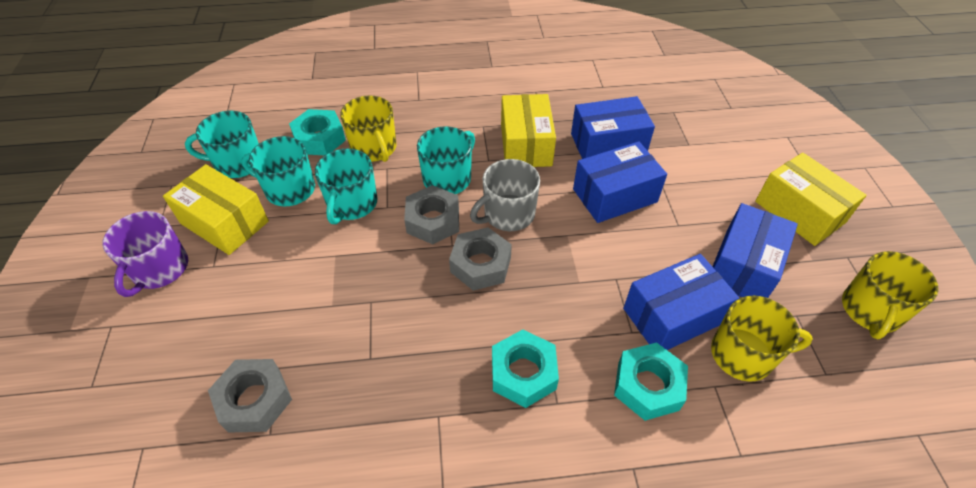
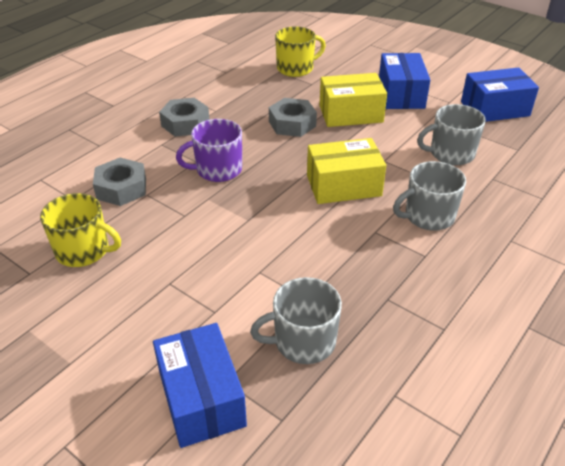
blue box: 4 -> 3
grey mug: 1 -> 3
turquoise mug: 4 -> 0
turquoise nut: 3 -> 0
yellow box: 3 -> 2
yellow mug: 3 -> 2

